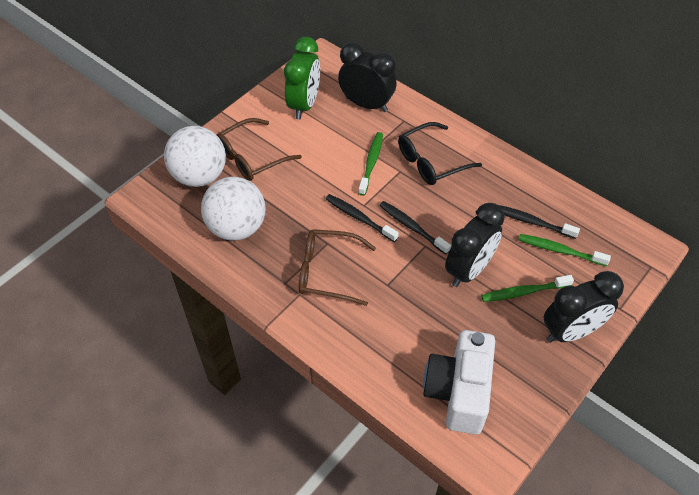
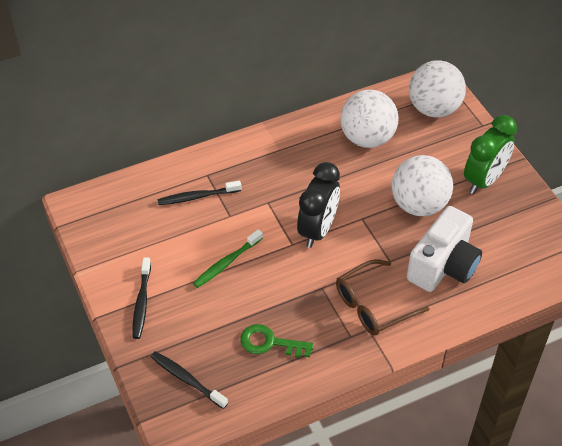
black clock: 3 -> 1
black glasses: 1 -> 0
brown glasses: 2 -> 1
green key: 0 -> 1
green toothbrush: 3 -> 1
white ball: 2 -> 3

